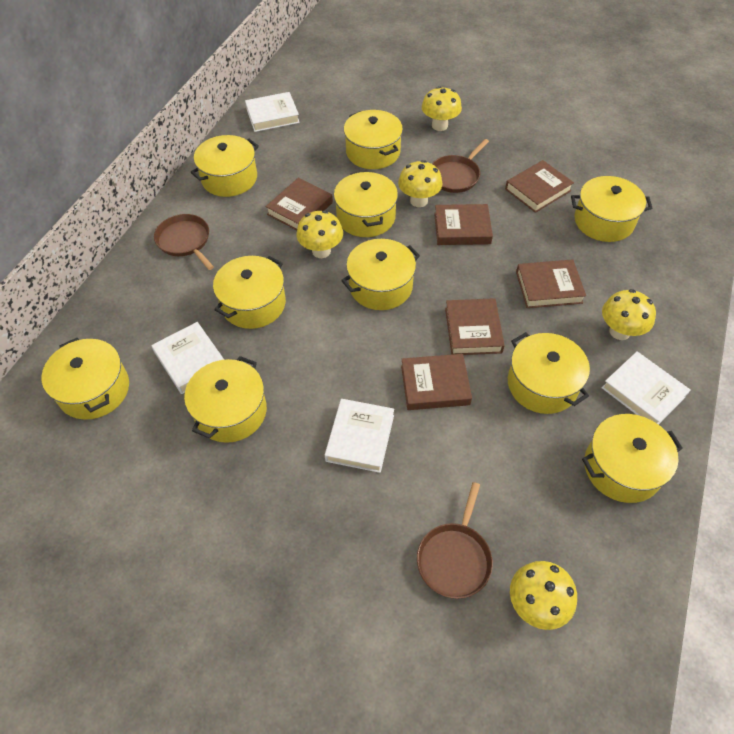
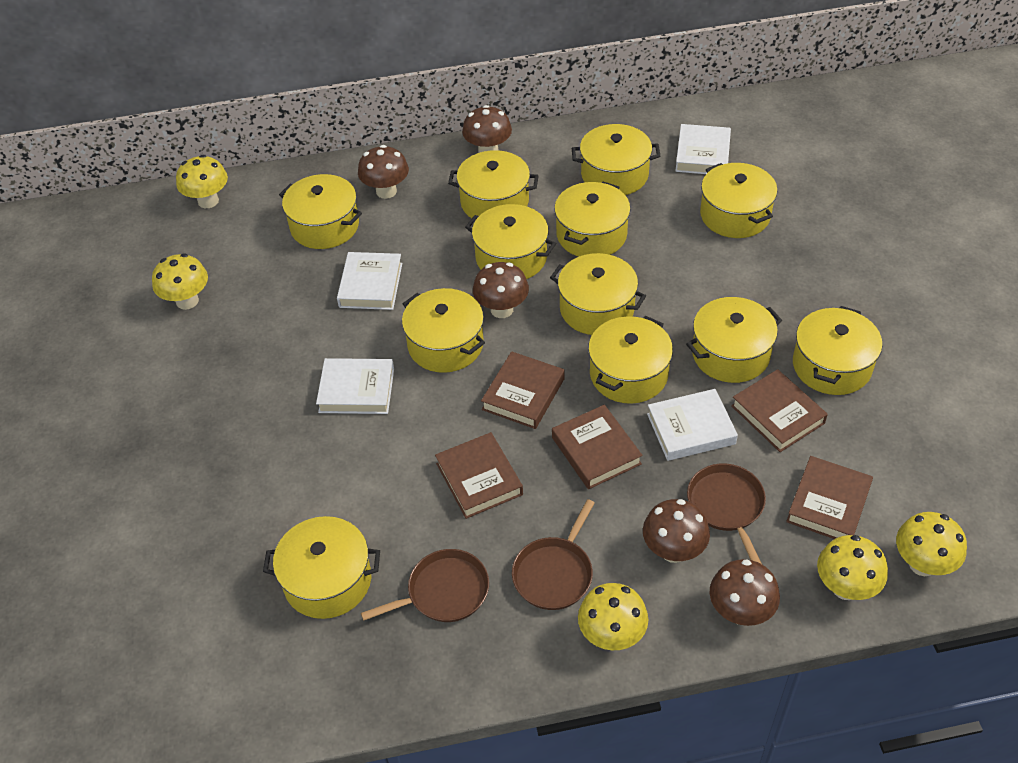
brown book: 6 -> 5
brown mushroom: 0 -> 5
yellow pot: 10 -> 12

